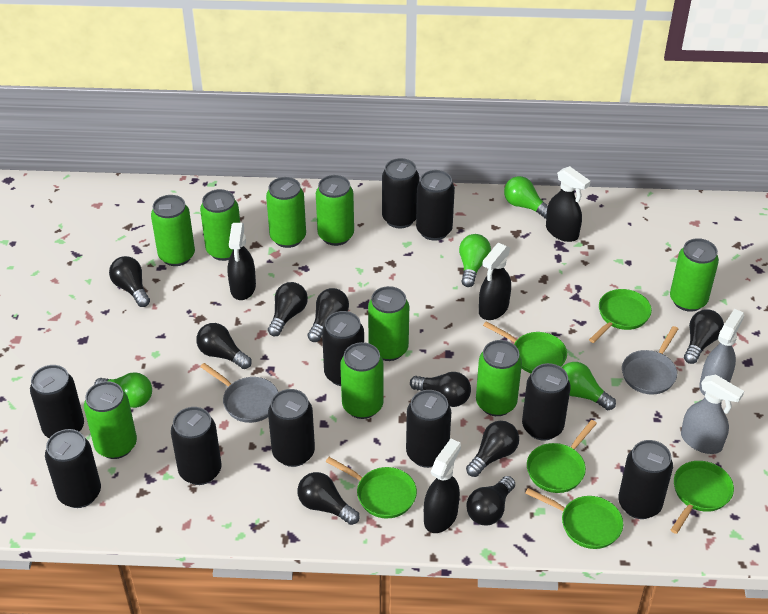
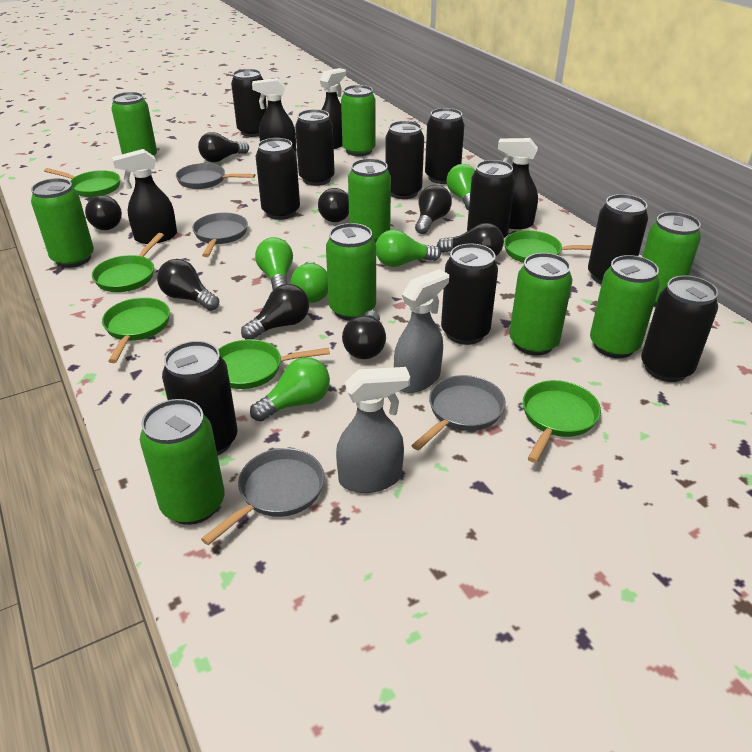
black light bulb: 9 -> 8
green light bulb: 4 -> 5
grey pan: 2 -> 4

